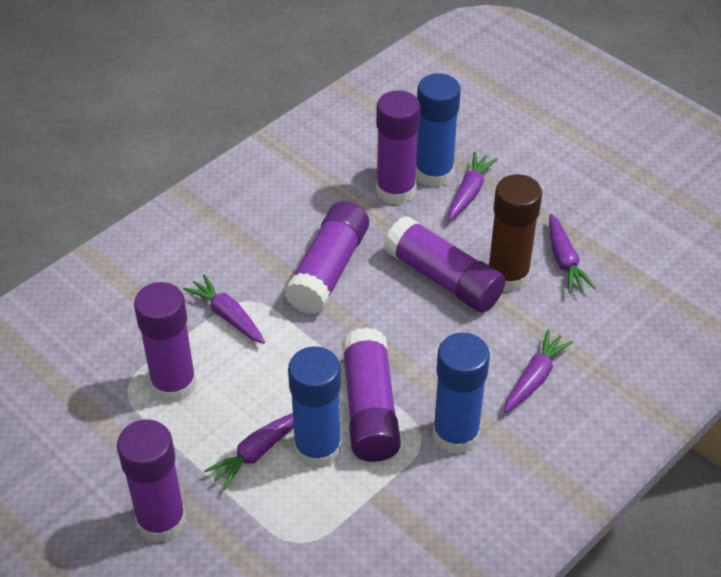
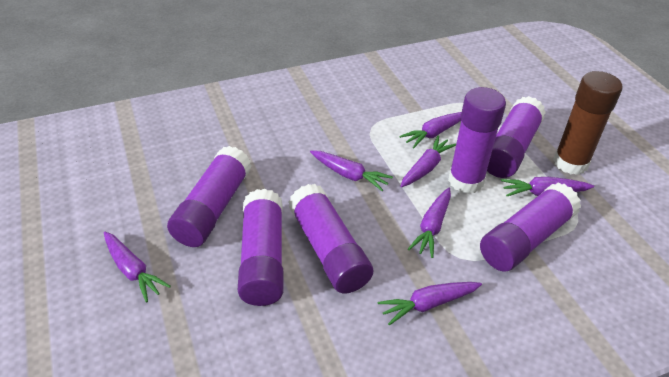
blue glue stick: 3 -> 0
purple carrot: 5 -> 7

